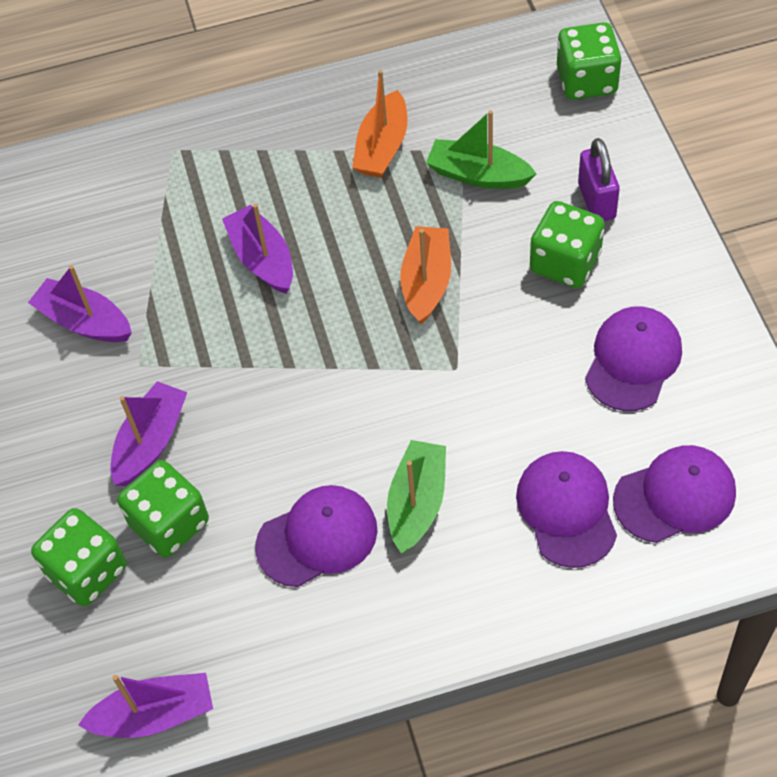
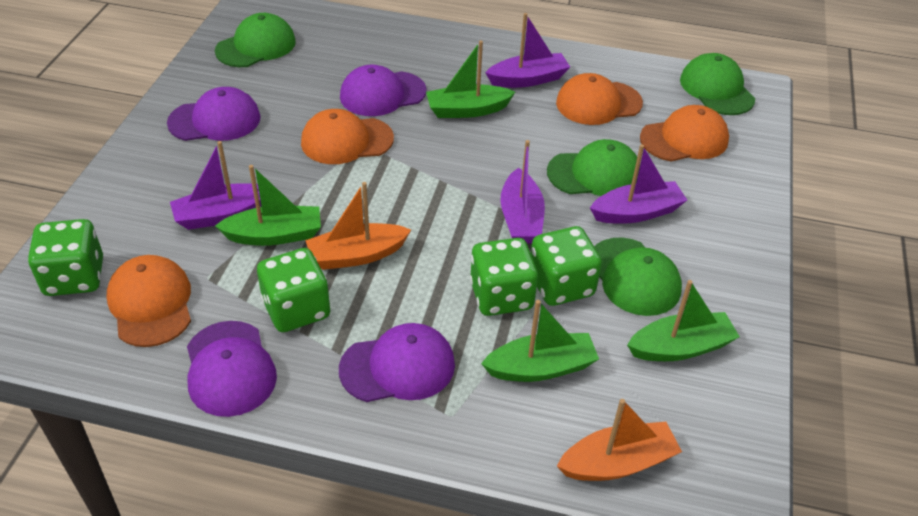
green boat: 2 -> 4
green cap: 0 -> 4
orange cap: 0 -> 4
purple padlock: 1 -> 0

